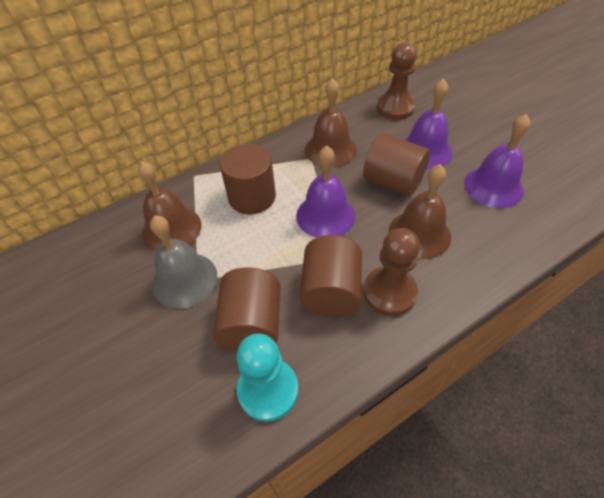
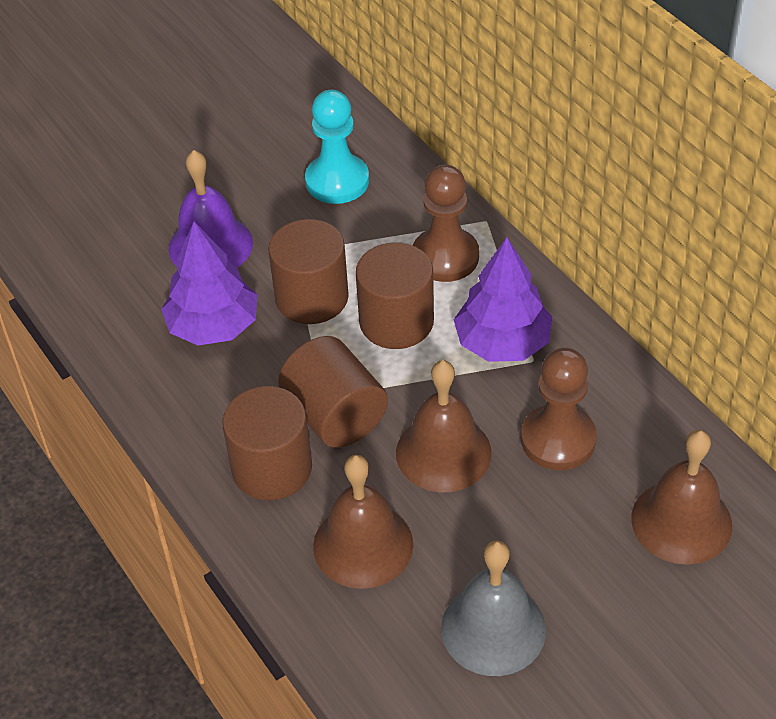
purple bell: 3 -> 1
purple tree: 0 -> 2

